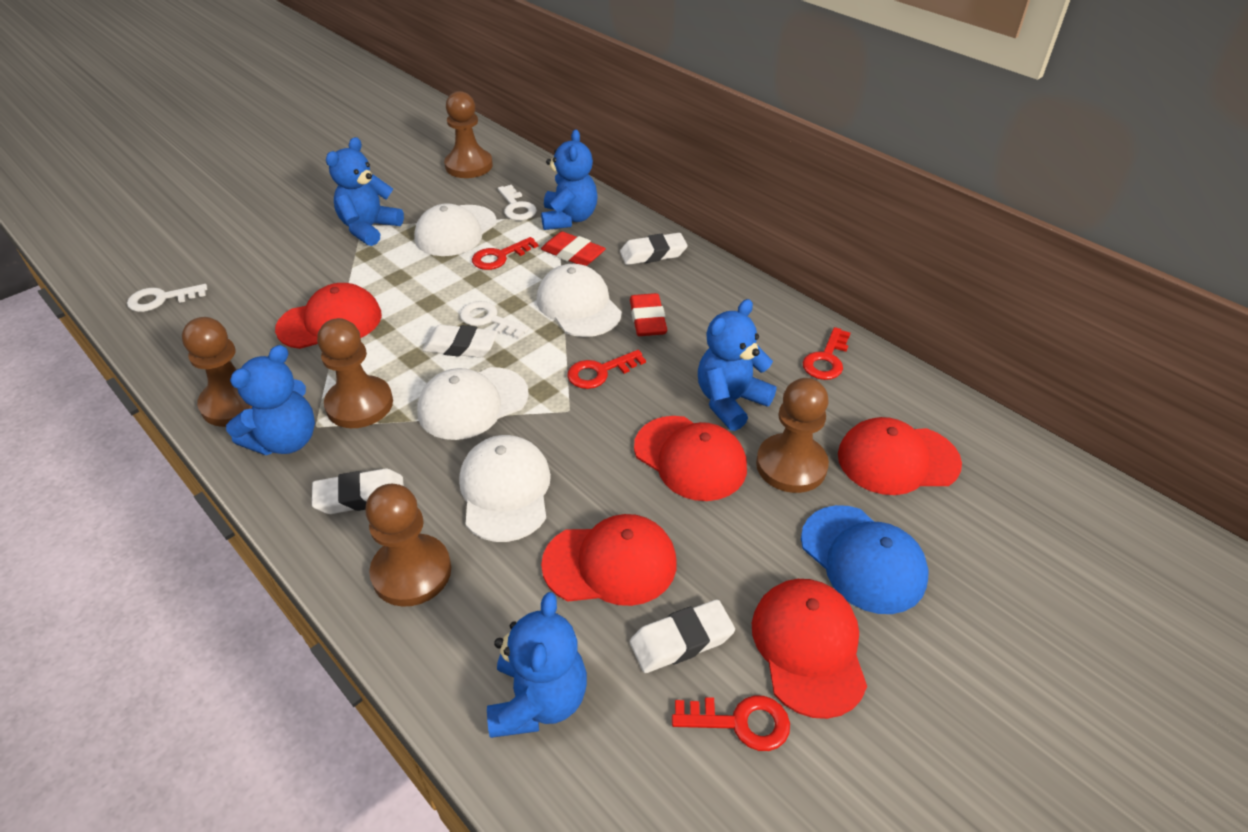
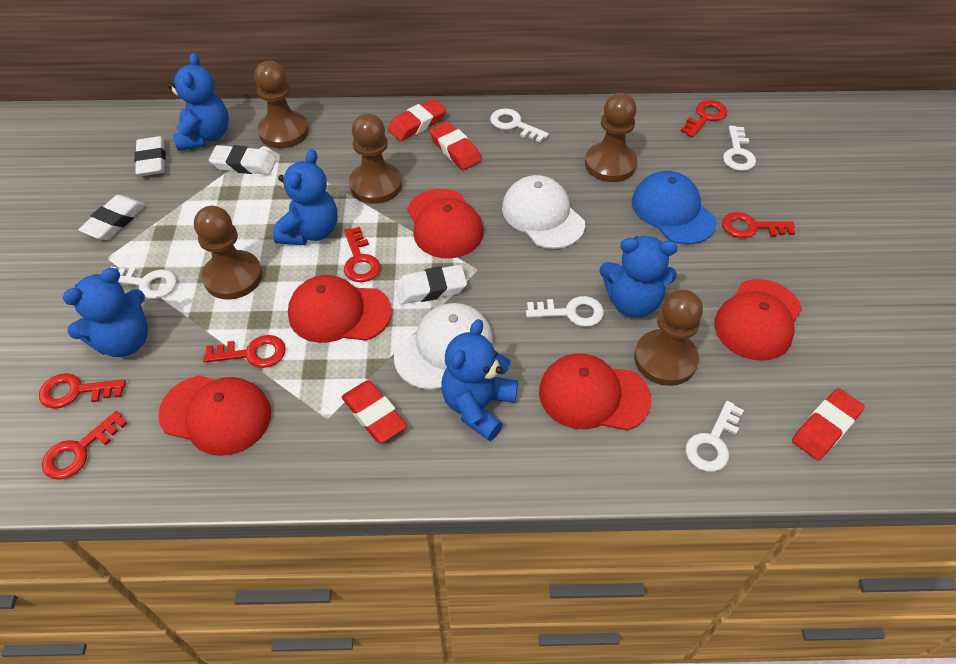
red eraser: 2 -> 4
red key: 4 -> 6
white cap: 4 -> 2
white key: 3 -> 5

